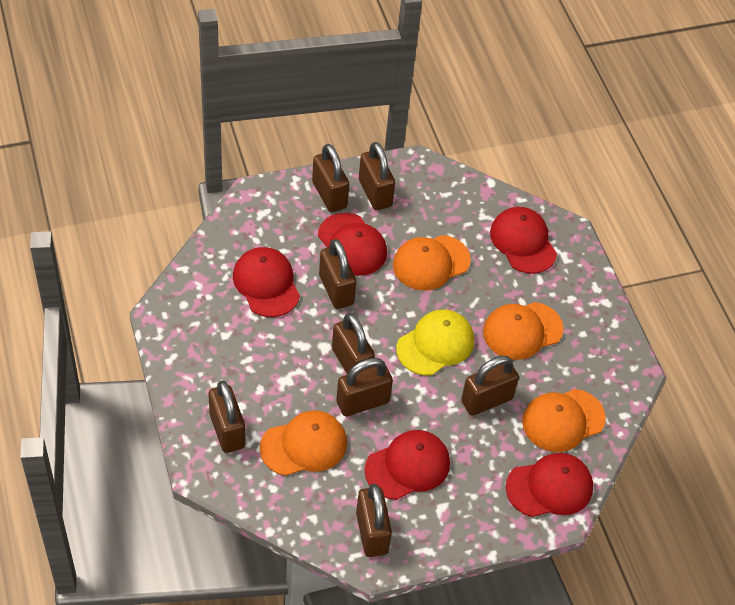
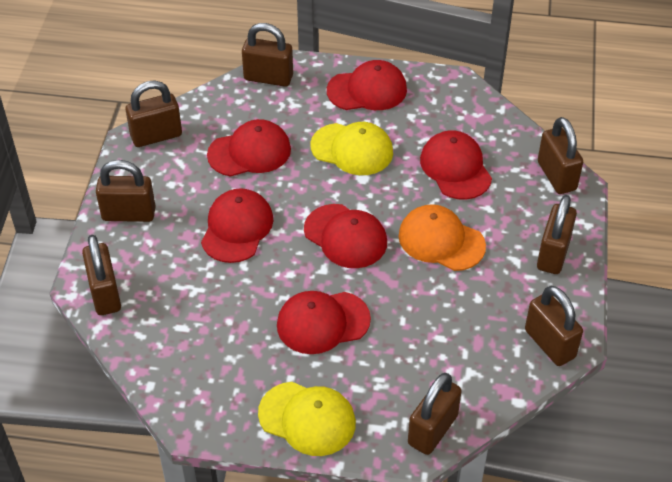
orange cap: 4 -> 1
red cap: 5 -> 6
yellow cap: 1 -> 2

